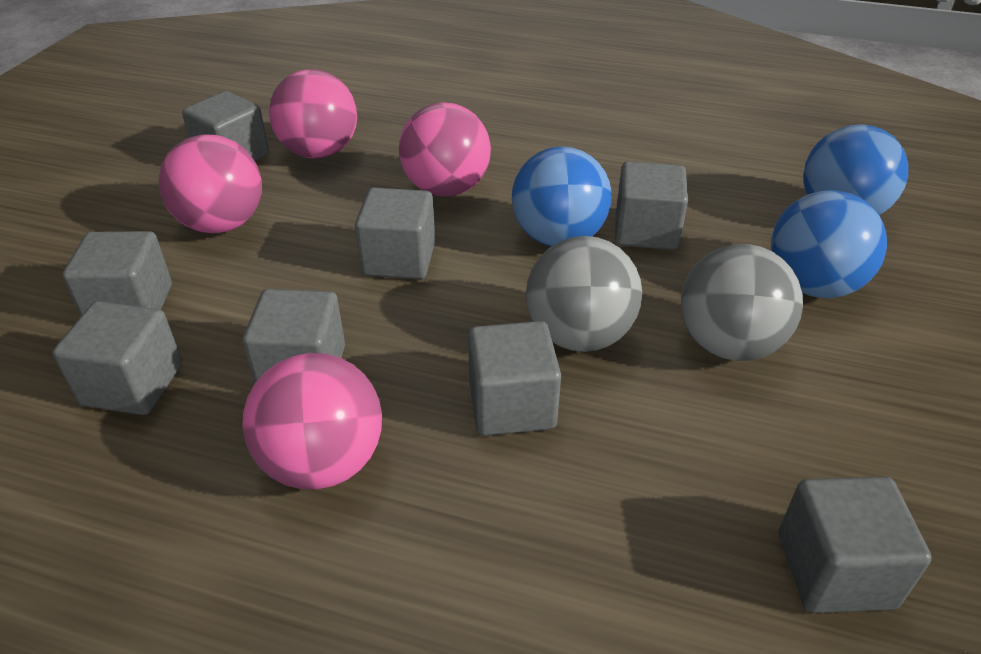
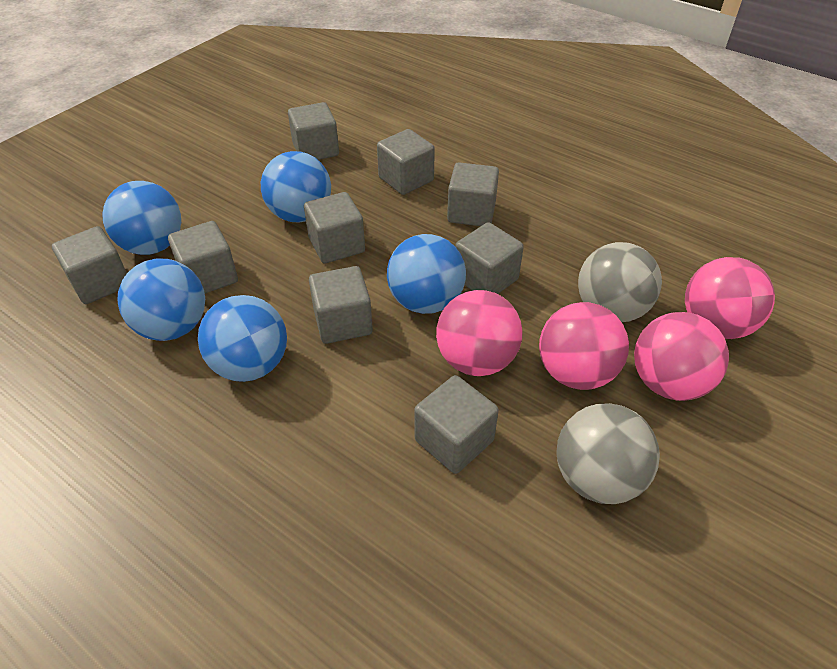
blue ball: 3 -> 5
grey cube: 8 -> 9

